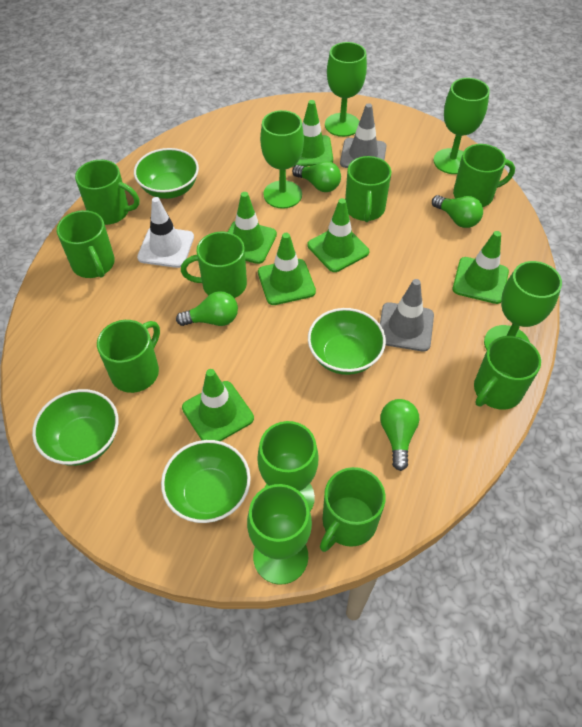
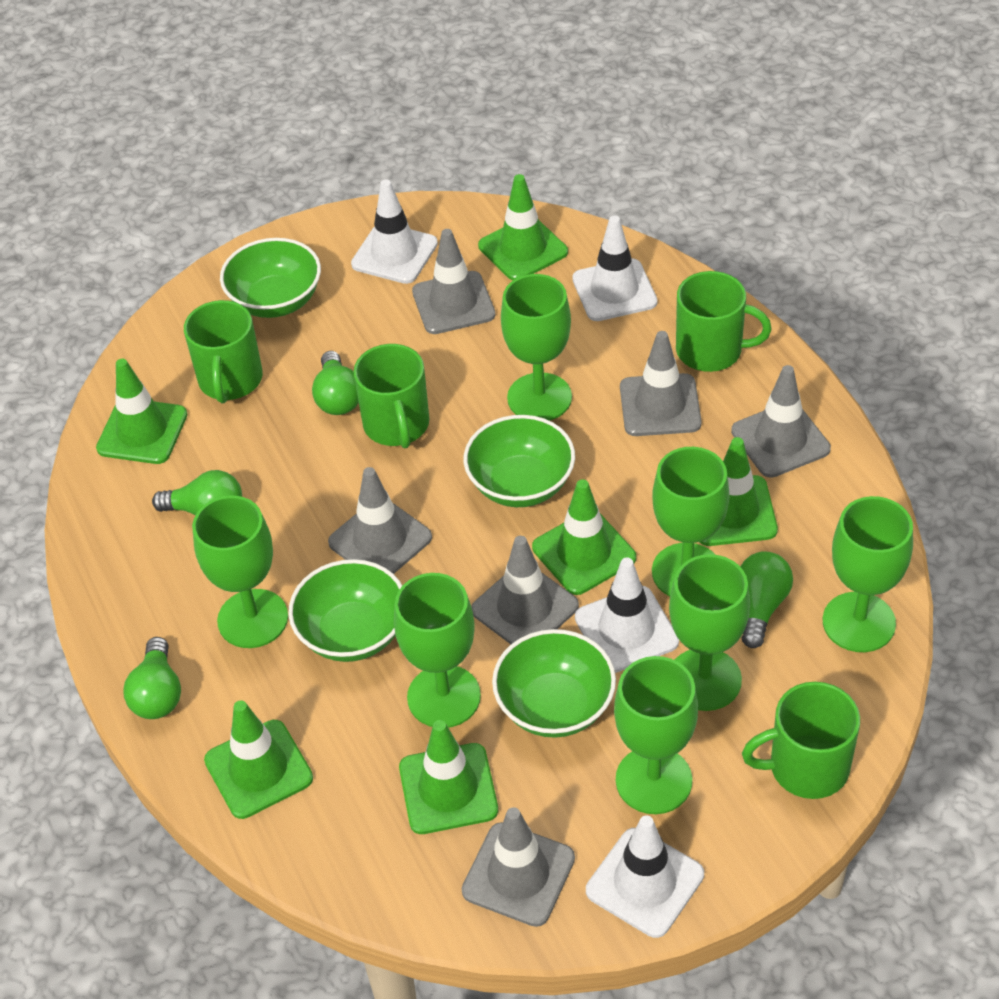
green goblet: 6 -> 7
green mug: 8 -> 4
grey traffic cone: 2 -> 6
white traffic cone: 1 -> 4

